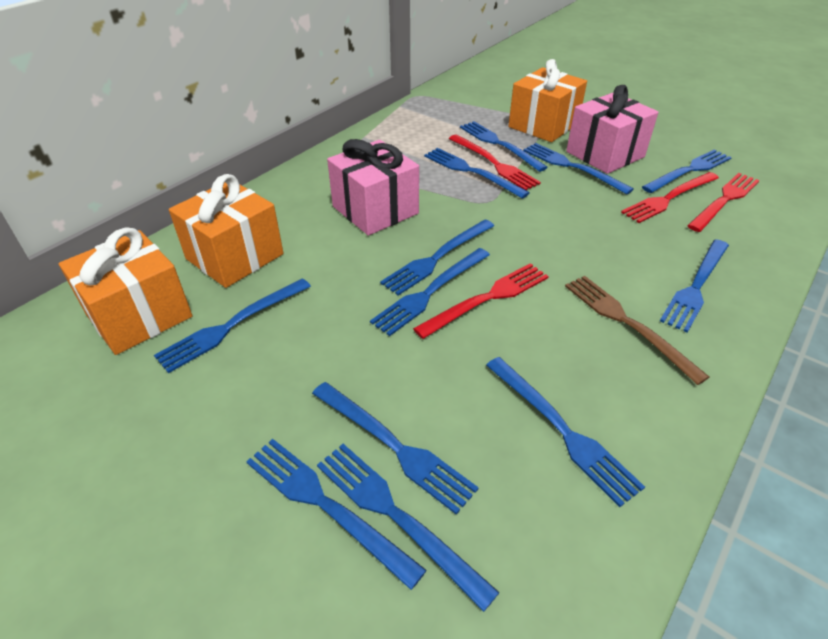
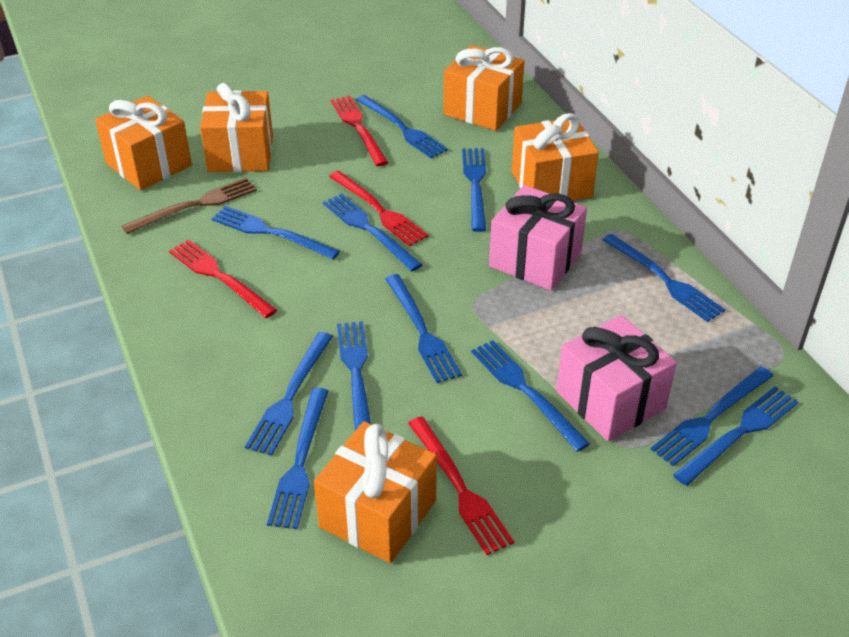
orange gift: 3 -> 5

